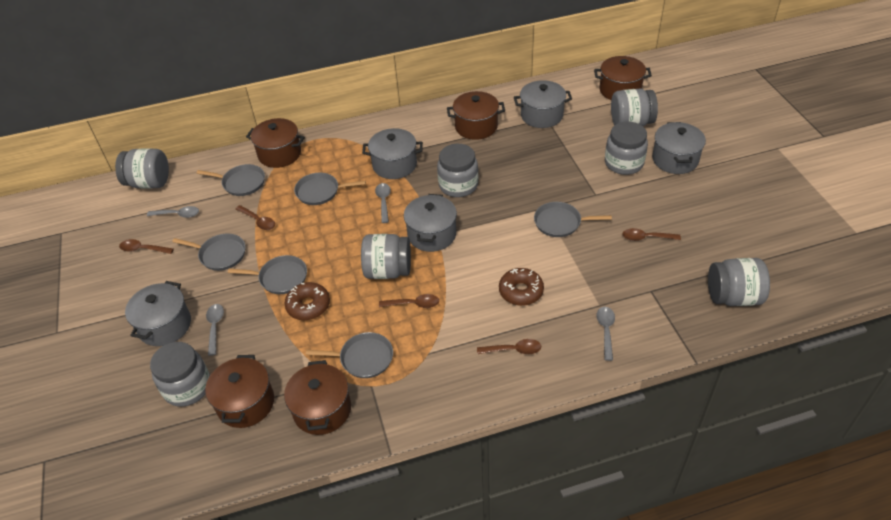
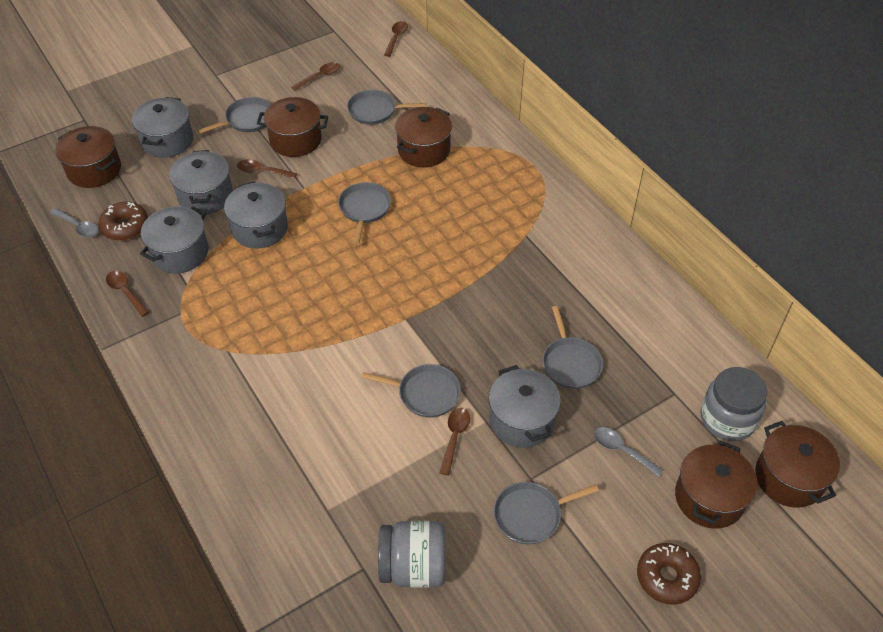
grey jar: 7 -> 2
grey spoon: 4 -> 2

